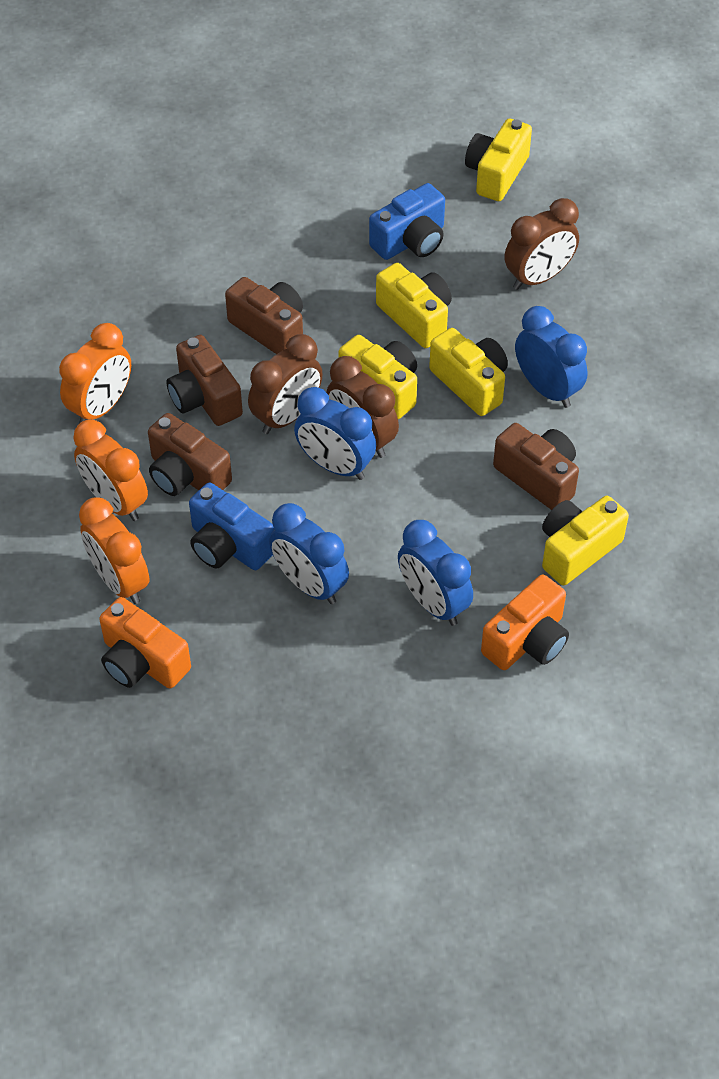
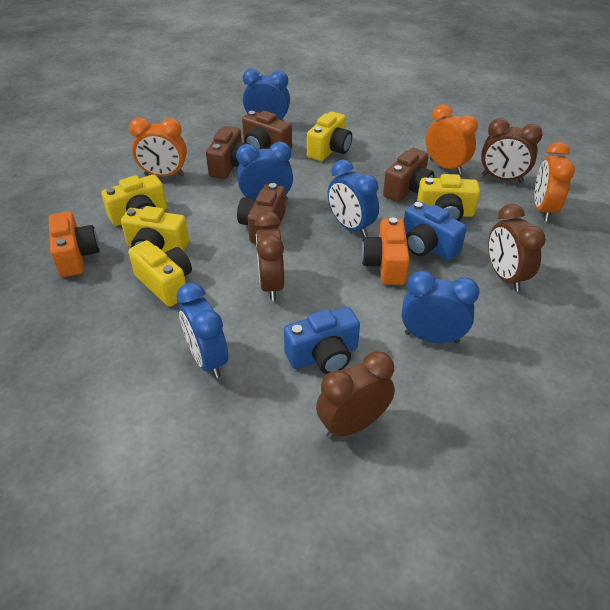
blue clock: 4 -> 5
brown clock: 3 -> 4

